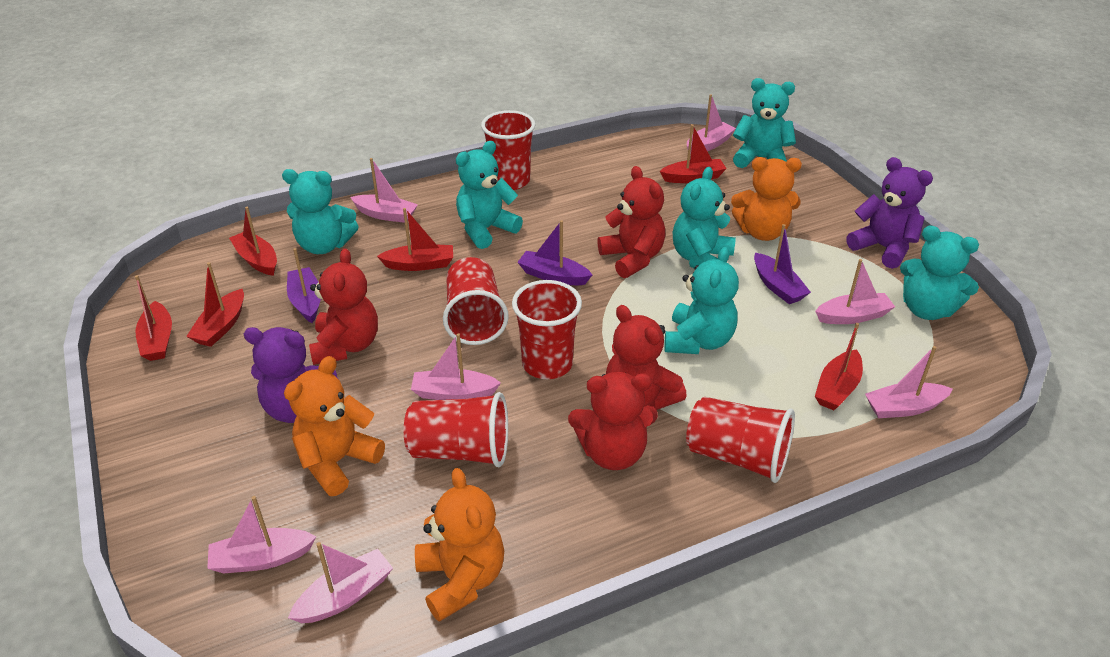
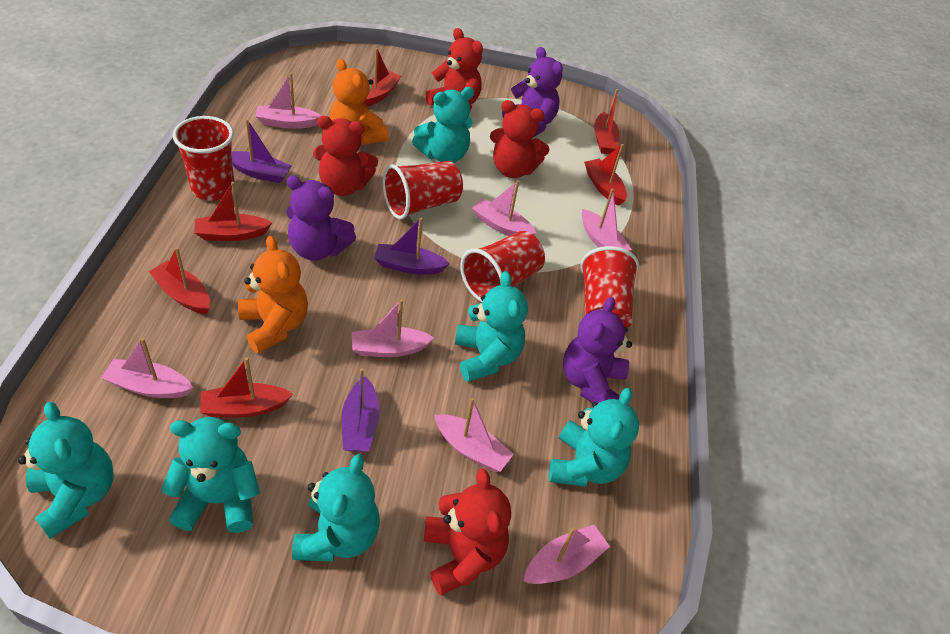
orange teddy bear: 3 -> 2
purple teddy bear: 2 -> 3
red cup: 5 -> 4

